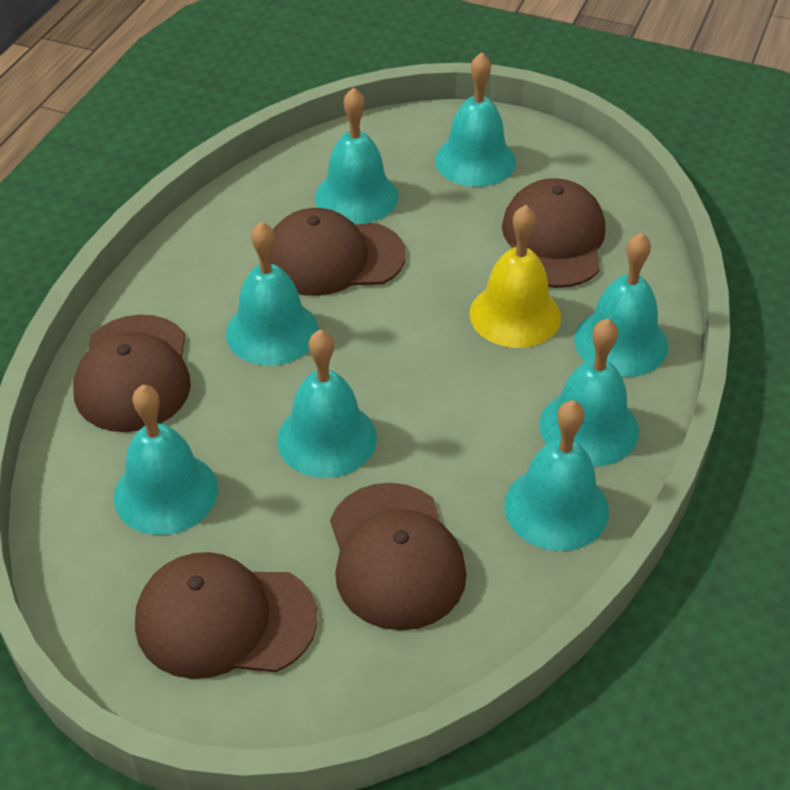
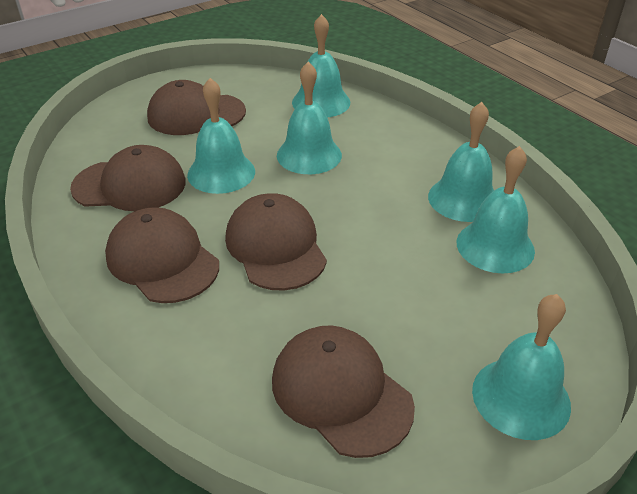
turquoise bell: 8 -> 6
yellow bell: 1 -> 0

